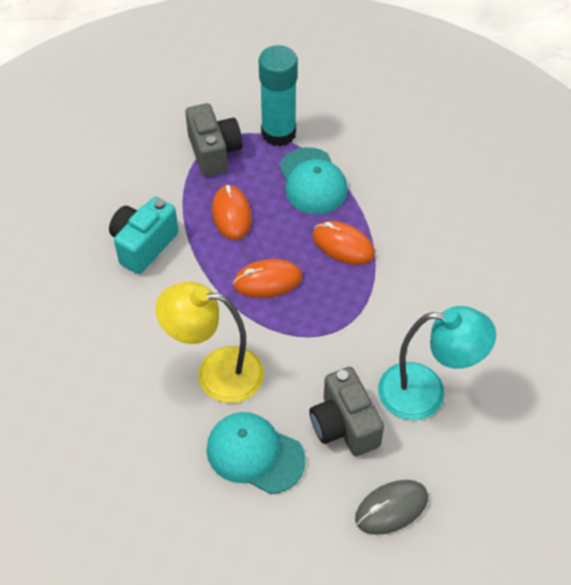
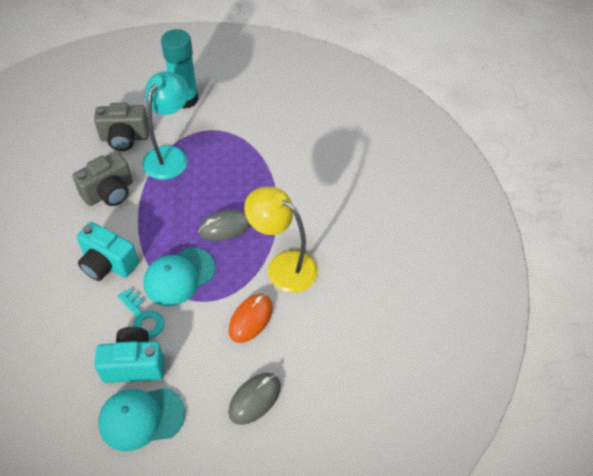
grey mouse: 1 -> 2
orange mouse: 3 -> 1
turquoise camera: 1 -> 2
turquoise key: 0 -> 1

